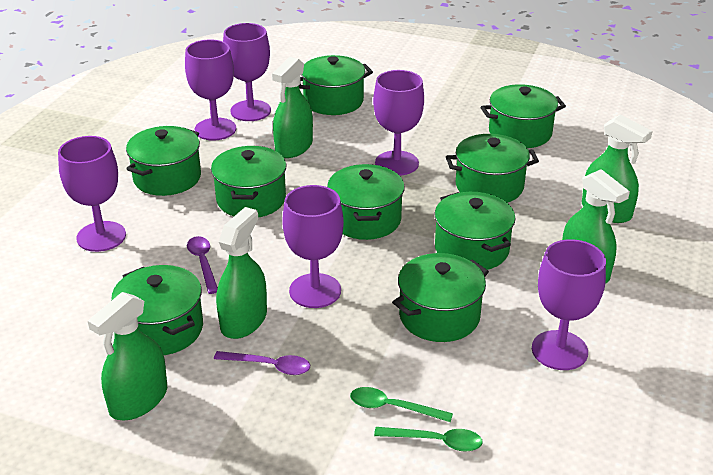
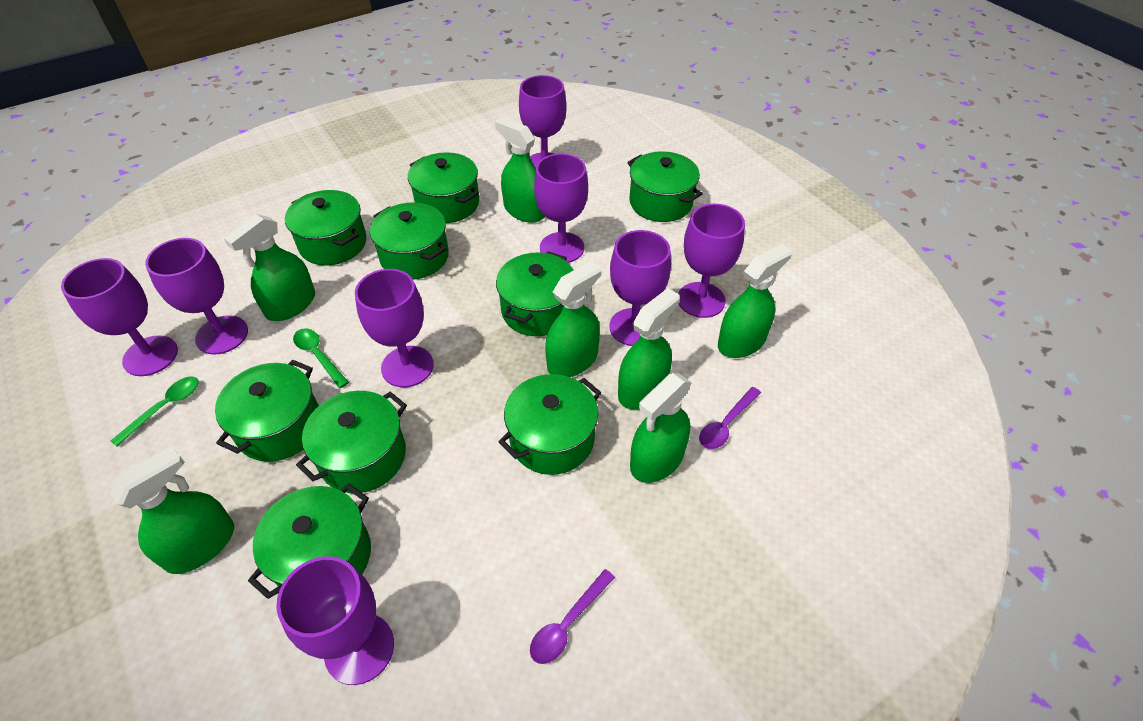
green spray bottle: 5 -> 7
purple goblet: 6 -> 8

